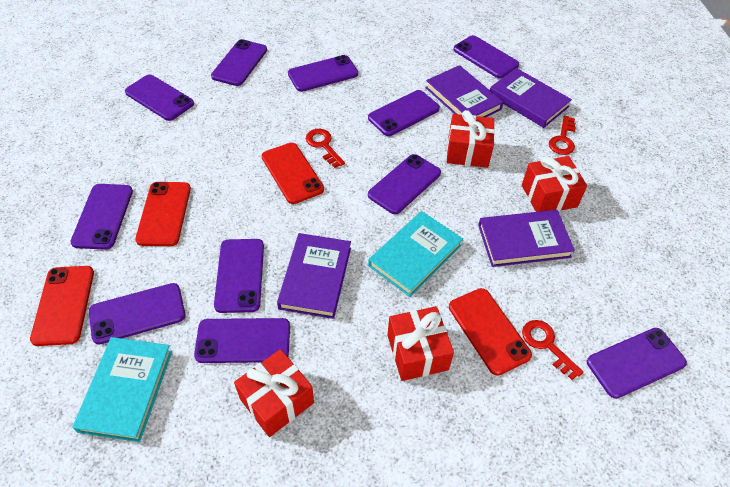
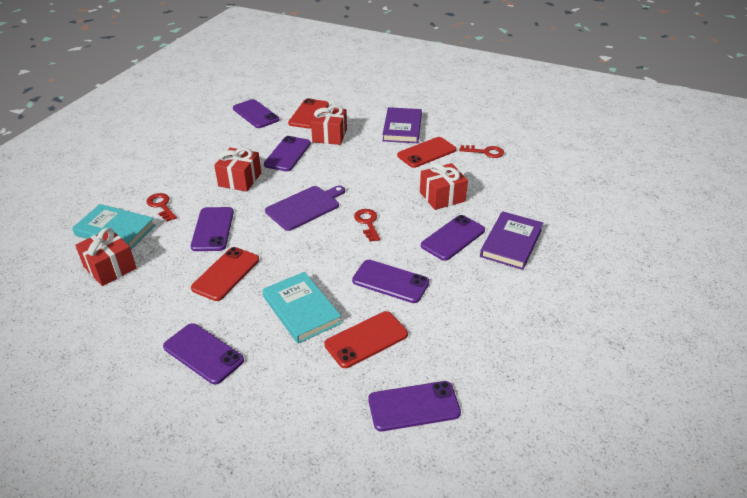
purple book: 4 -> 2
purple cutting board: 0 -> 1
purple phone: 11 -> 7

